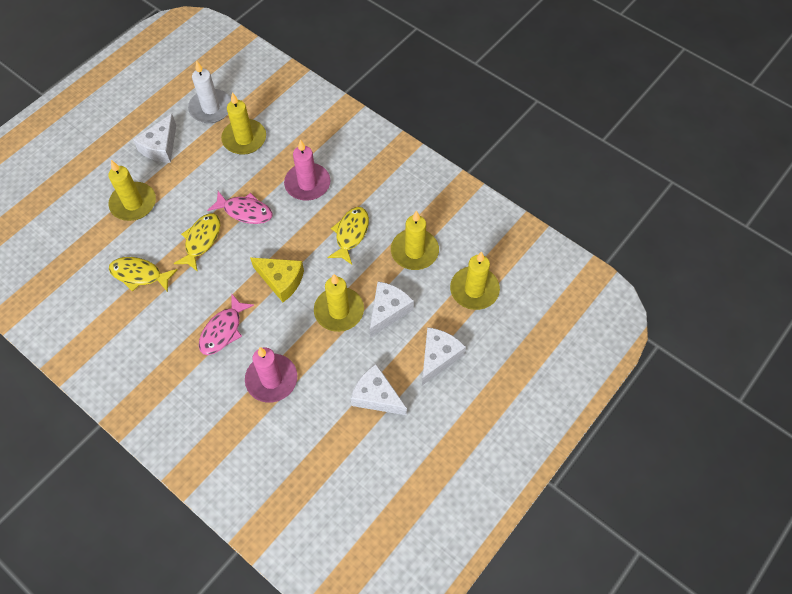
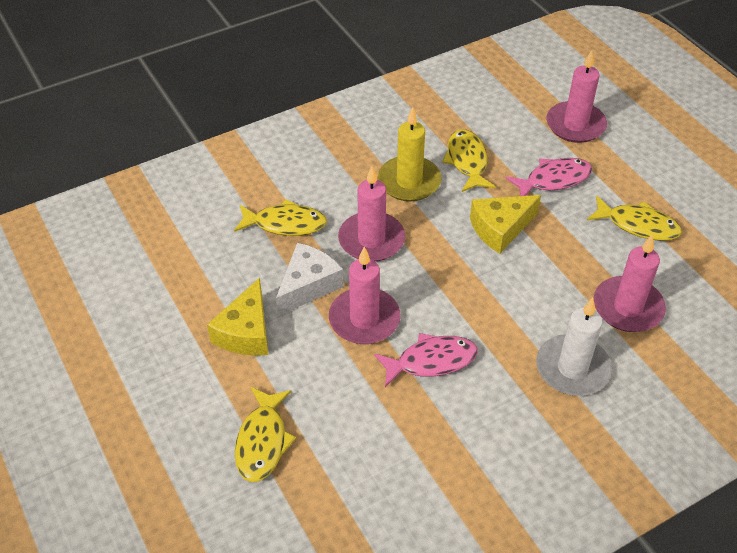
pink candle: 2 -> 4
white cheese: 4 -> 1
yellow candle: 5 -> 1
yellow cheese: 1 -> 2
yellow fish: 3 -> 4

